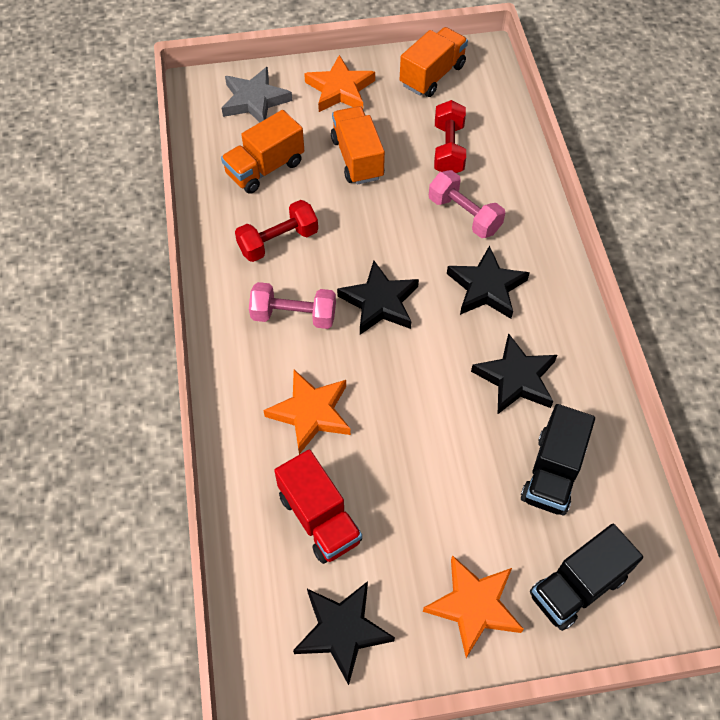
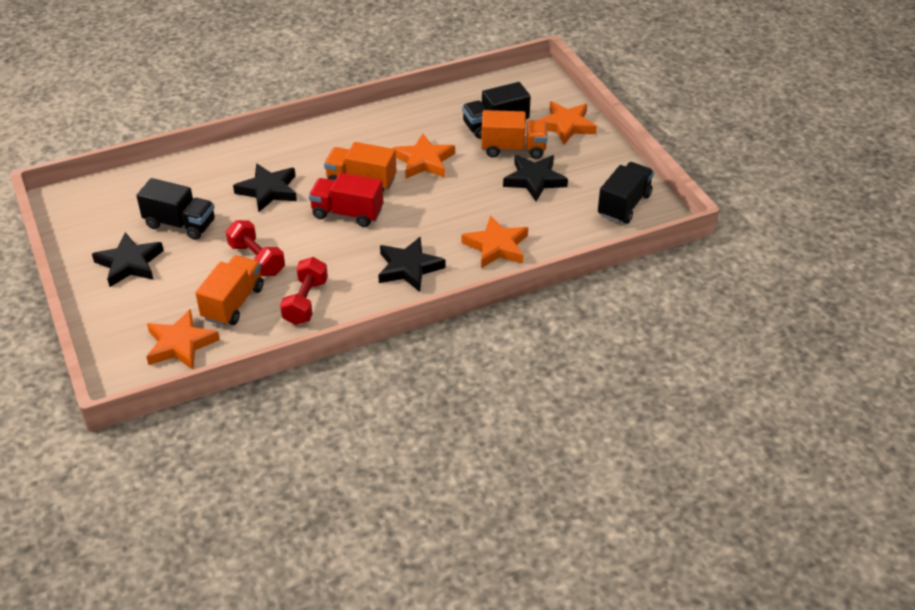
black truck: 2 -> 3
grey star: 1 -> 0
orange star: 3 -> 4
pink dumbbell: 2 -> 0

